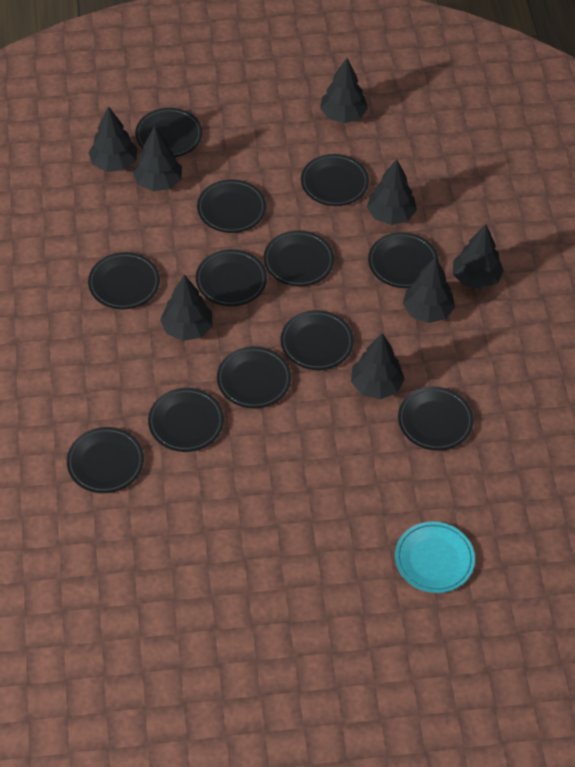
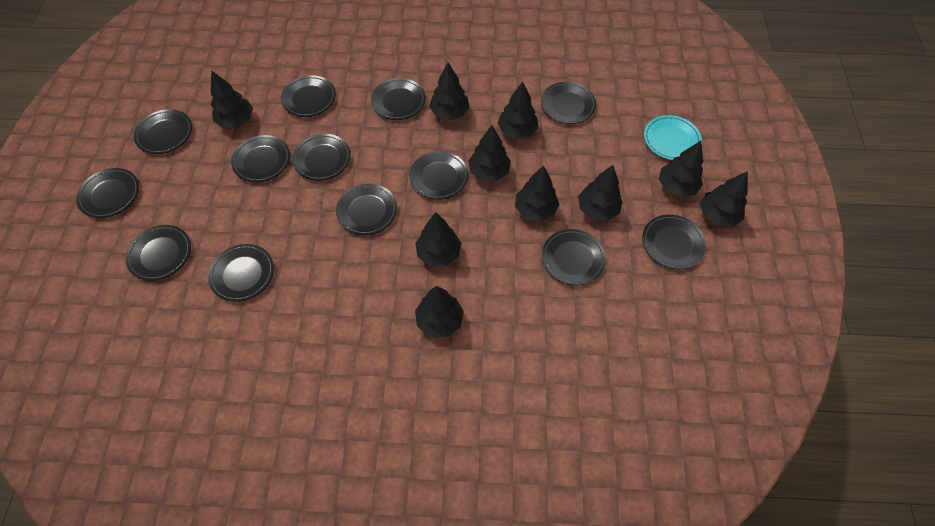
black plate: 12 -> 13
black tree: 8 -> 10

